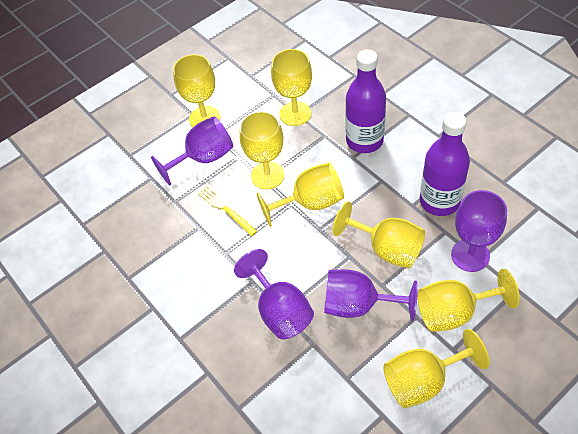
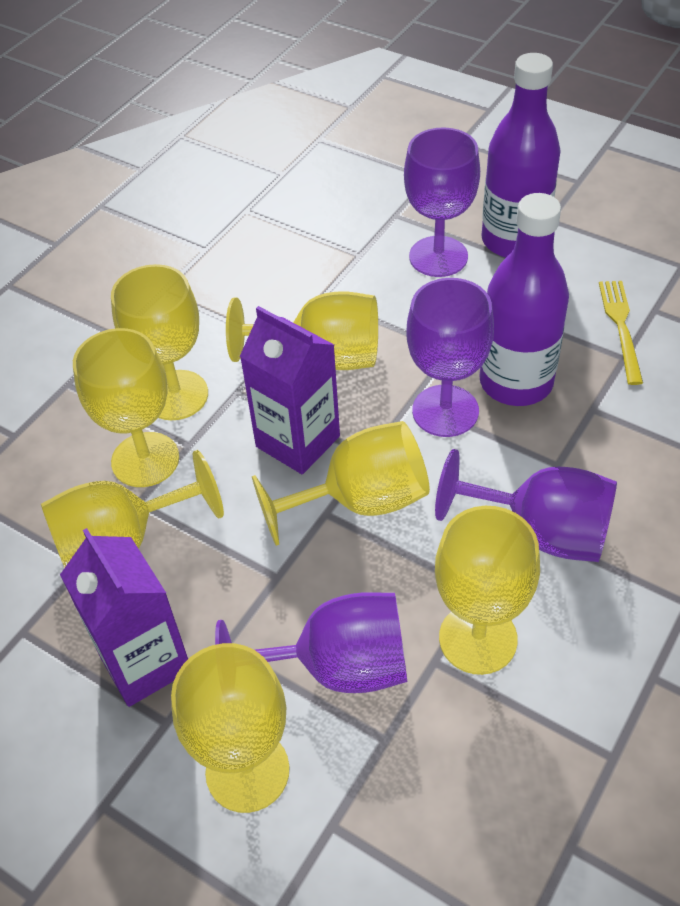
purple carton: 0 -> 2

